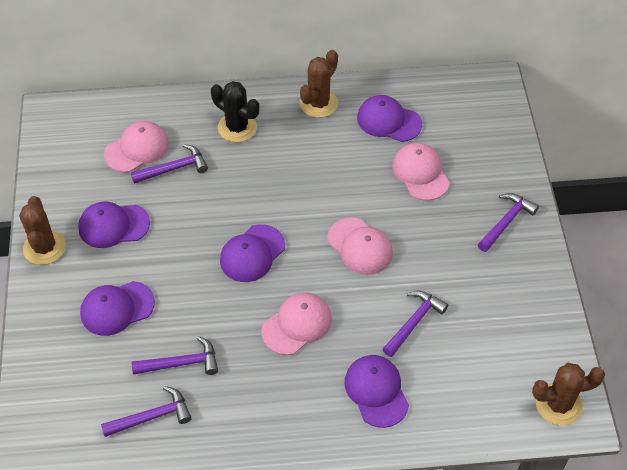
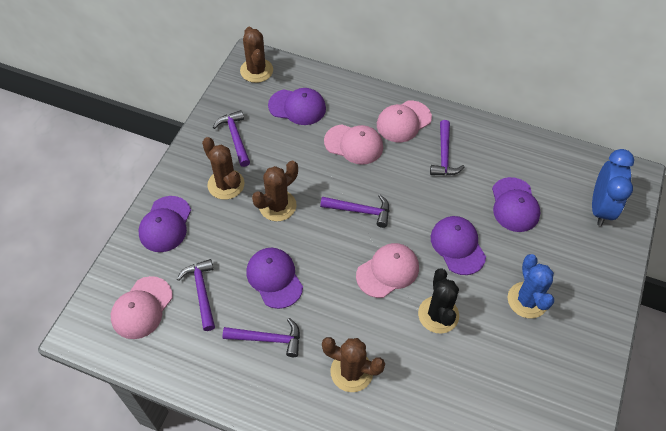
blue cactus: 0 -> 1
blue clock: 0 -> 1
brown cactus: 3 -> 4

